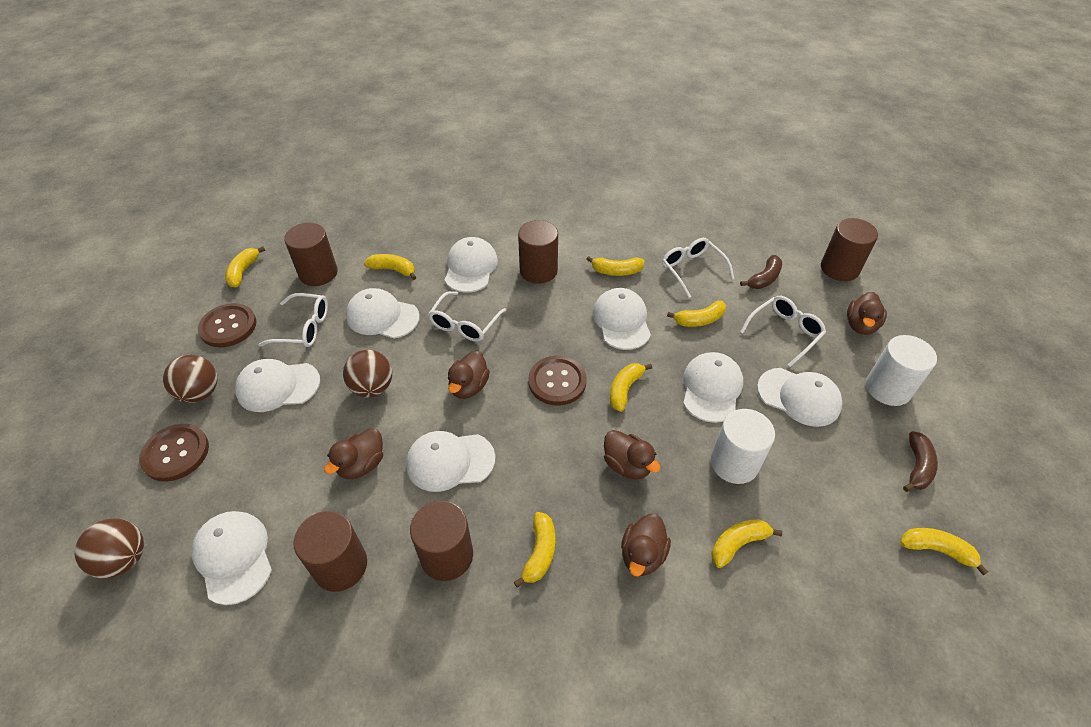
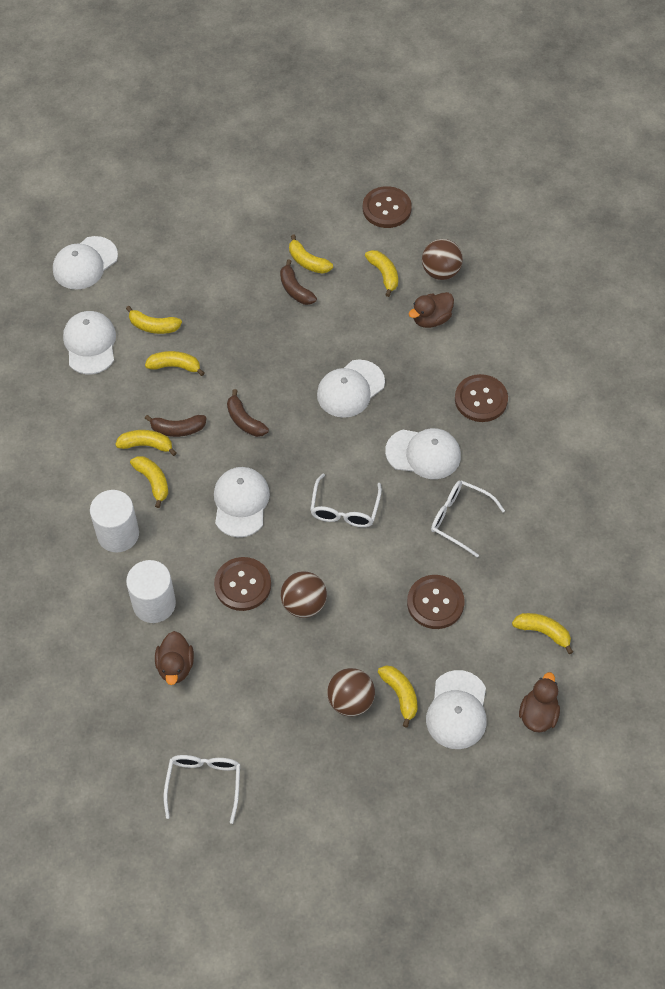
brown banana: 2 -> 3
brown button: 3 -> 4
brown cylinder: 5 -> 0
brown duck: 5 -> 3
white cap: 8 -> 6
white glasses: 4 -> 3

